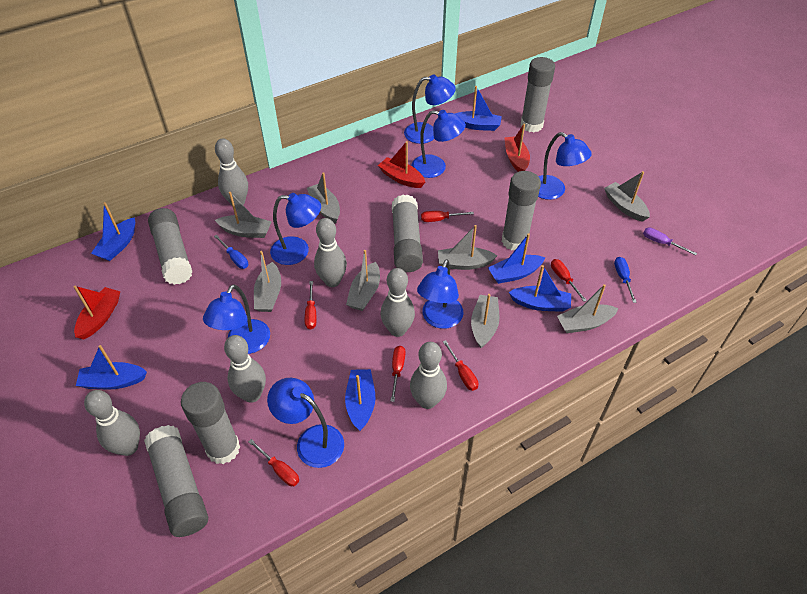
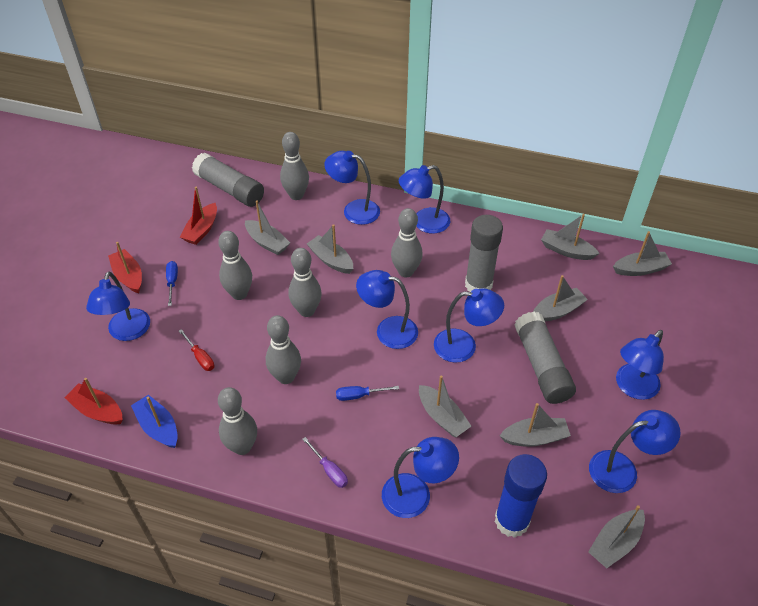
blue boat: 6 -> 1
blue glue stick: 0 -> 1
blue lamp: 7 -> 8
grey glue stick: 6 -> 3
red screwdriver: 6 -> 1

